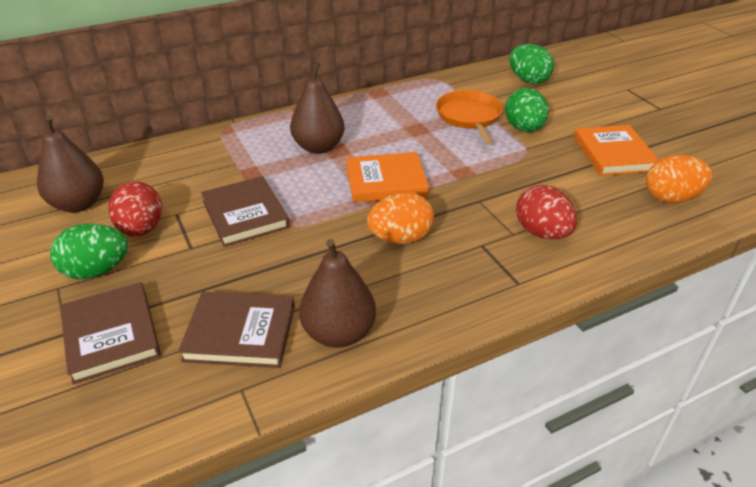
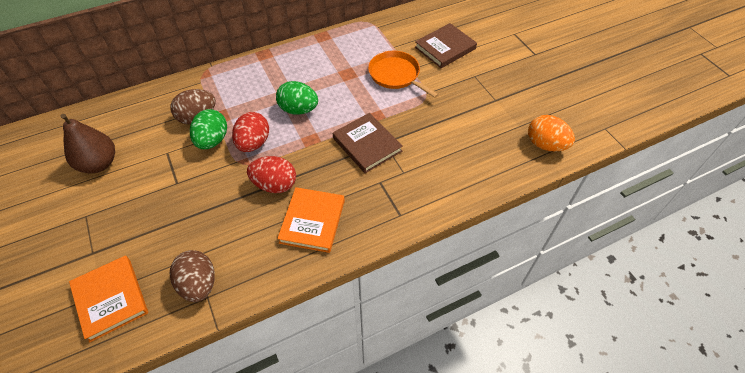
brown book: 3 -> 2
brown egg: 0 -> 2
brown pear: 3 -> 1
green egg: 3 -> 2
orange egg: 2 -> 1

